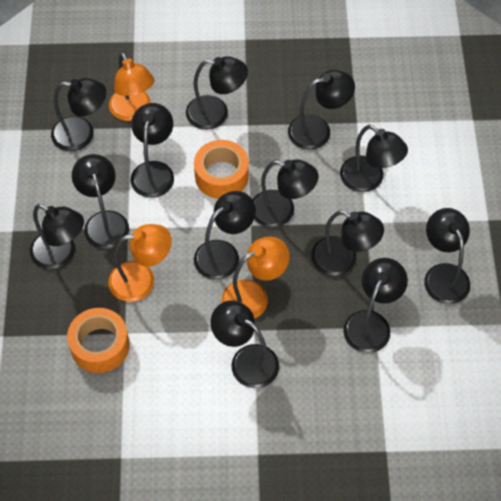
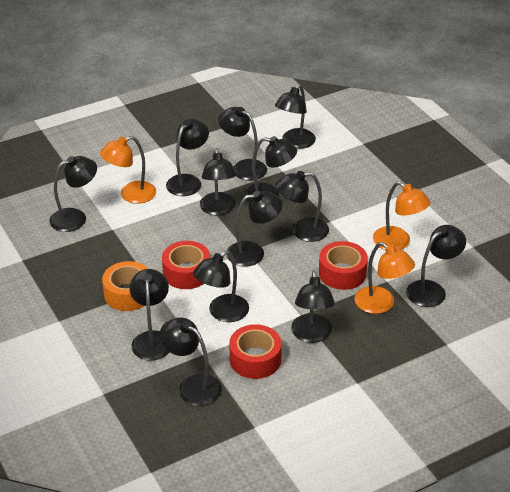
orange tape: 2 -> 1
red tape: 0 -> 3

